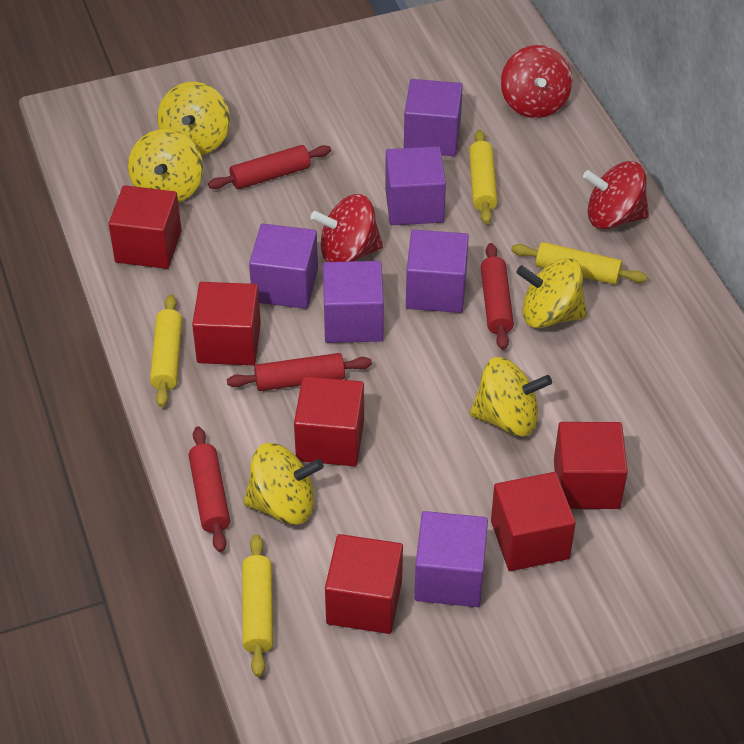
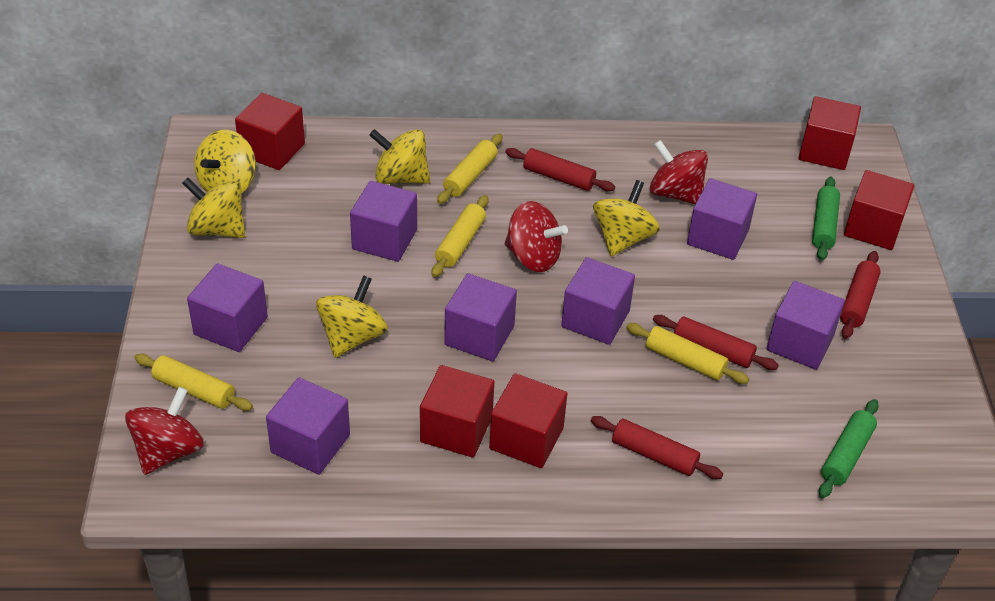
green rolling pin: 0 -> 2
purple cube: 6 -> 7
red cube: 6 -> 5

